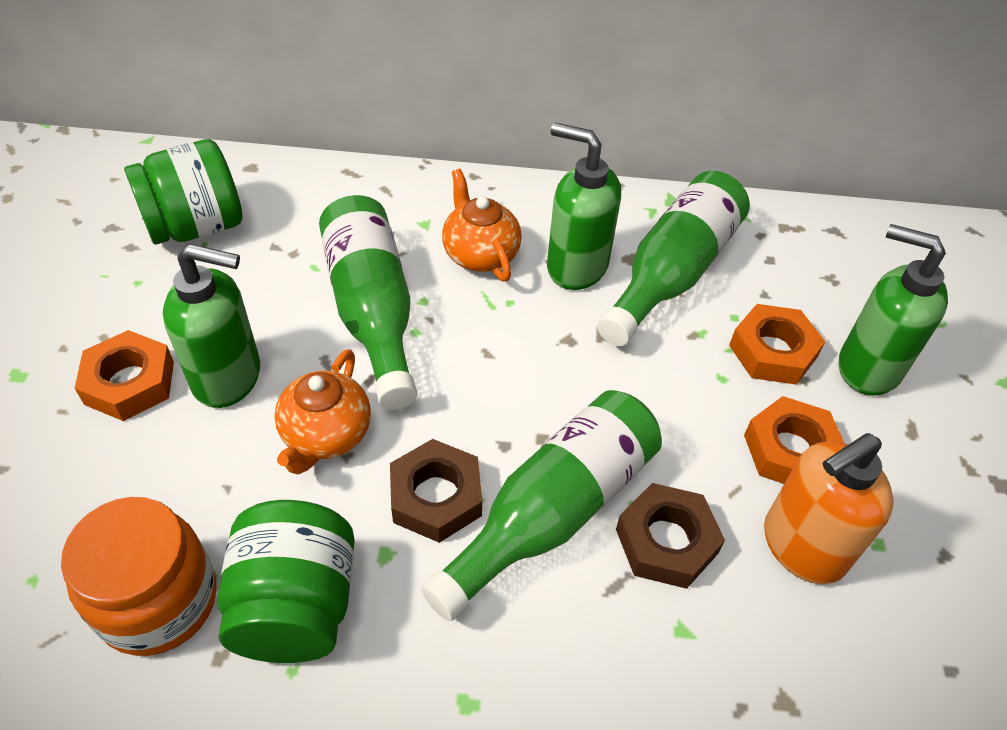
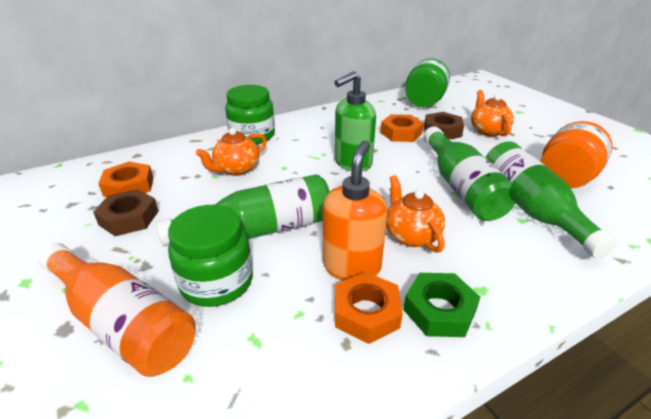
green jar: 2 -> 3
green nut: 0 -> 1
green soap dispenser: 3 -> 1
orange bottle: 0 -> 1
orange teapot: 2 -> 3

